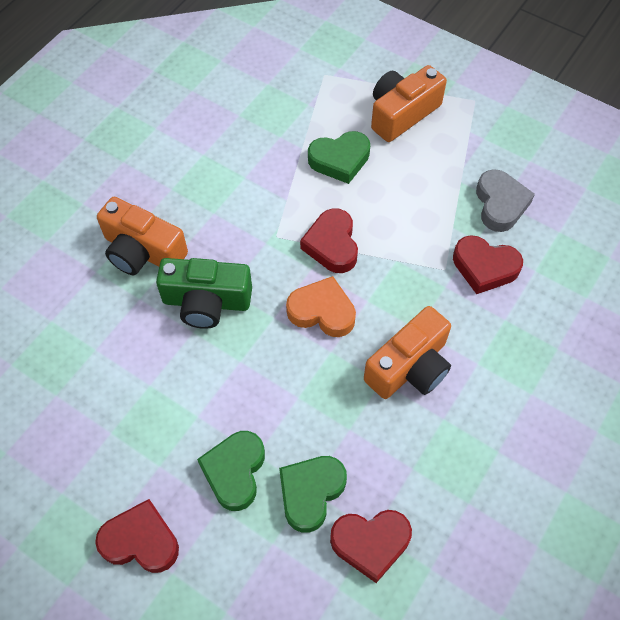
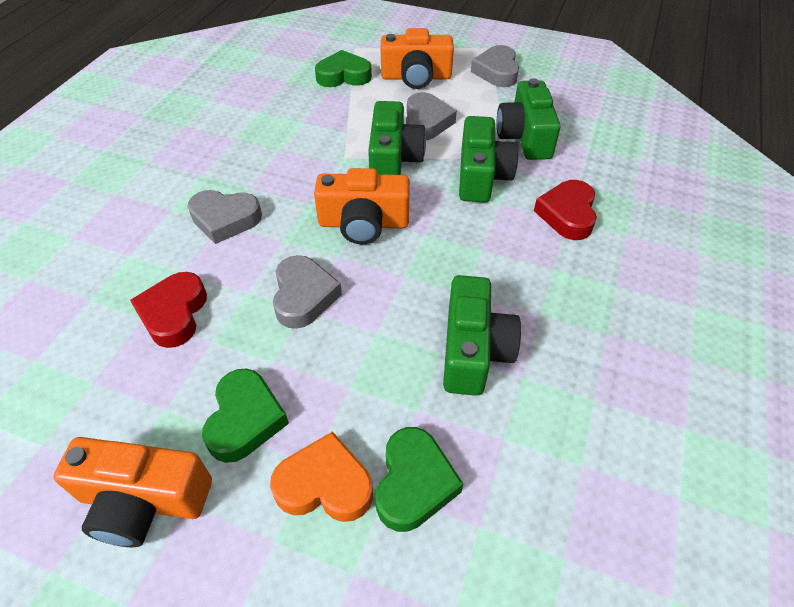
green camera: 1 -> 4
grey heart: 1 -> 4
red heart: 4 -> 2

